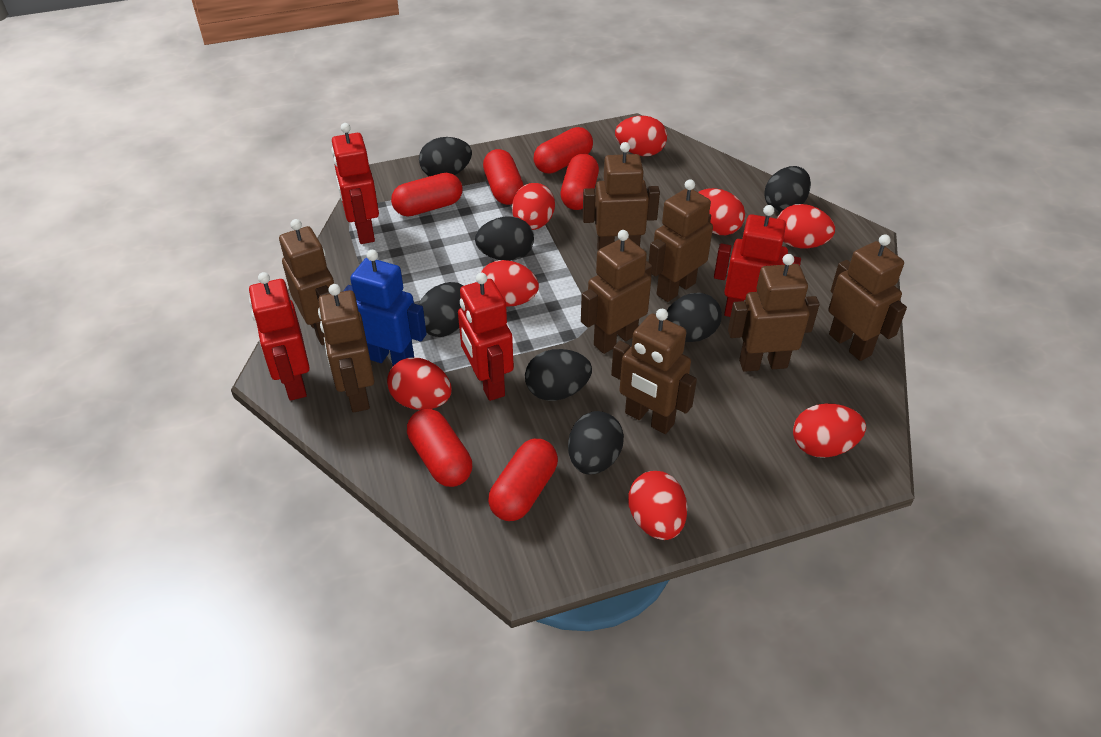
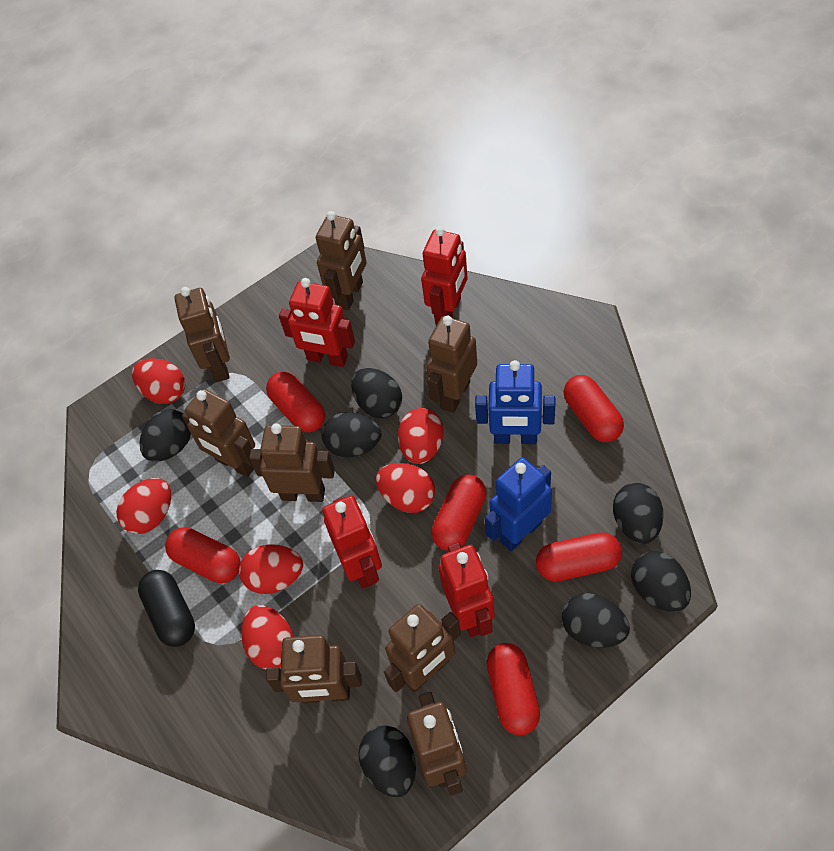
black capsule: 0 -> 1
blue robot: 1 -> 2
red egg: 8 -> 6

